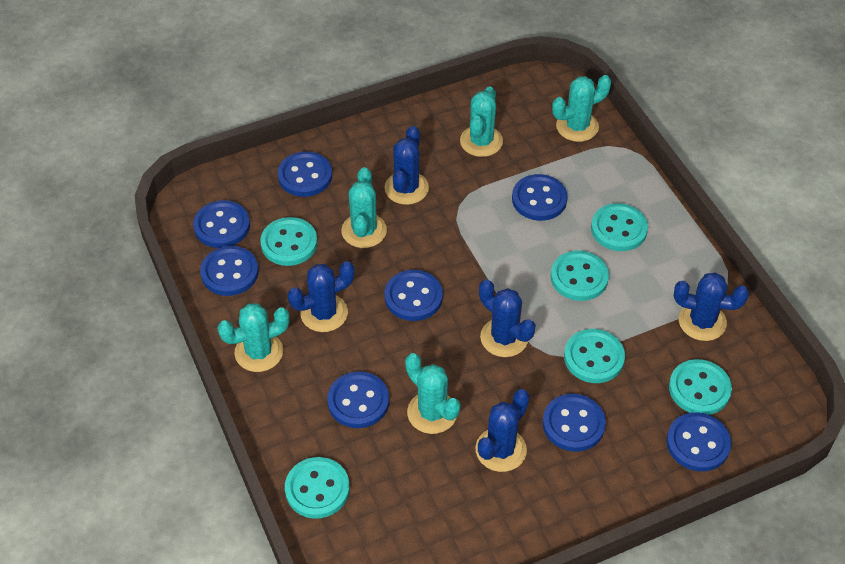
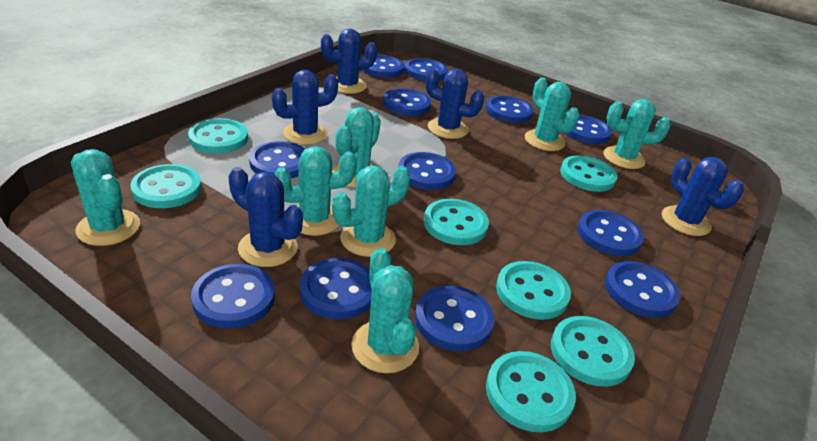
blue button: 8 -> 12
turquoise button: 6 -> 7
turquoise cactus: 5 -> 7

